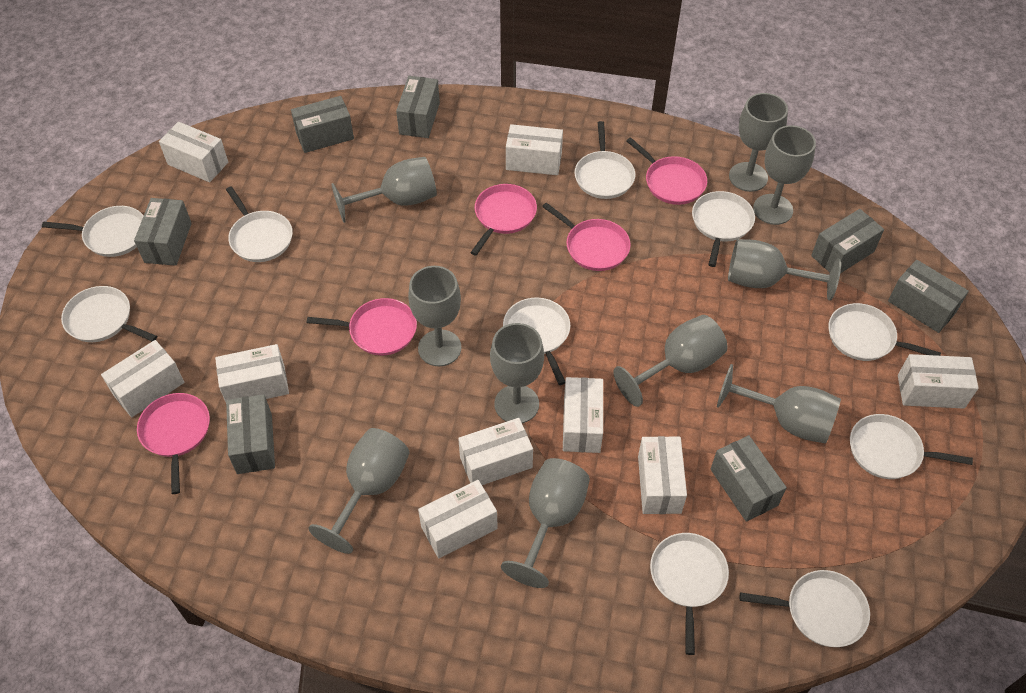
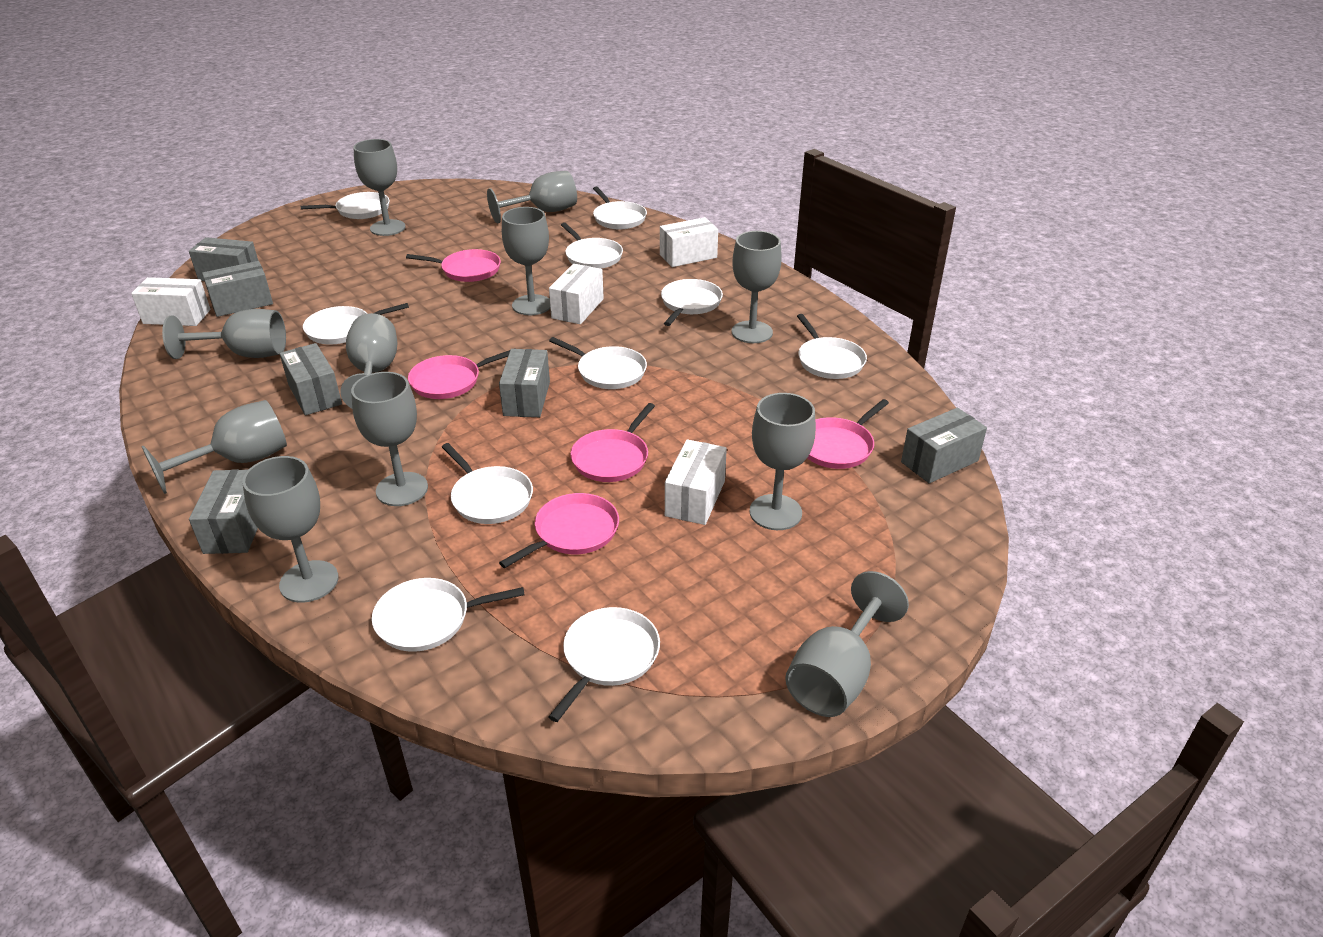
grey box: 7 -> 6
grey goblet: 10 -> 11
white box: 9 -> 4

